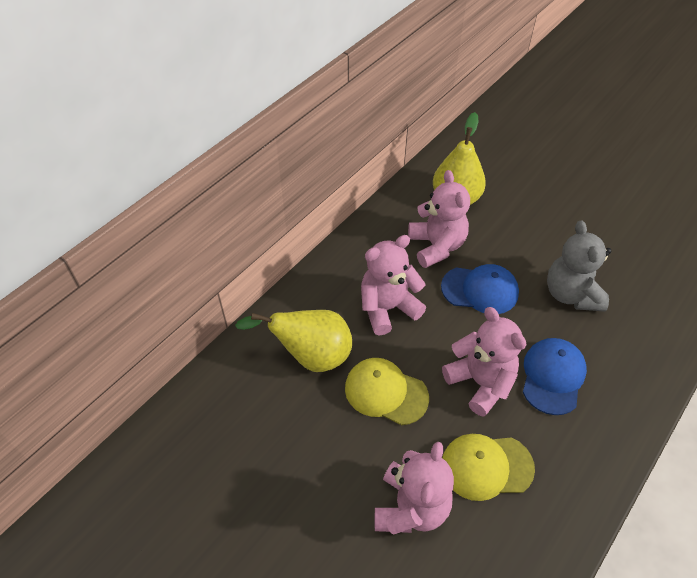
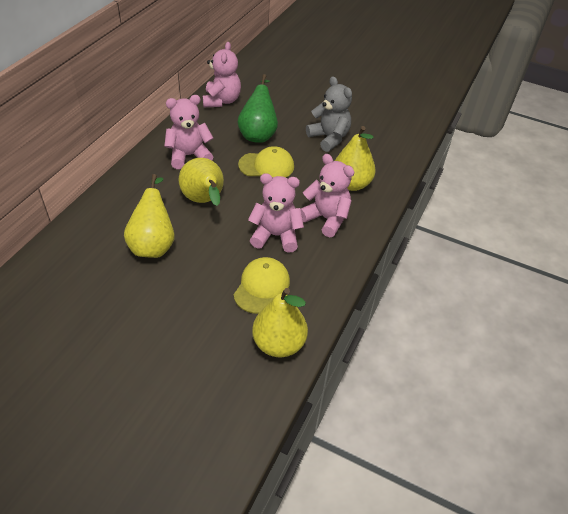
blue cap: 2 -> 0
green pear: 0 -> 1
yellow pear: 2 -> 4

